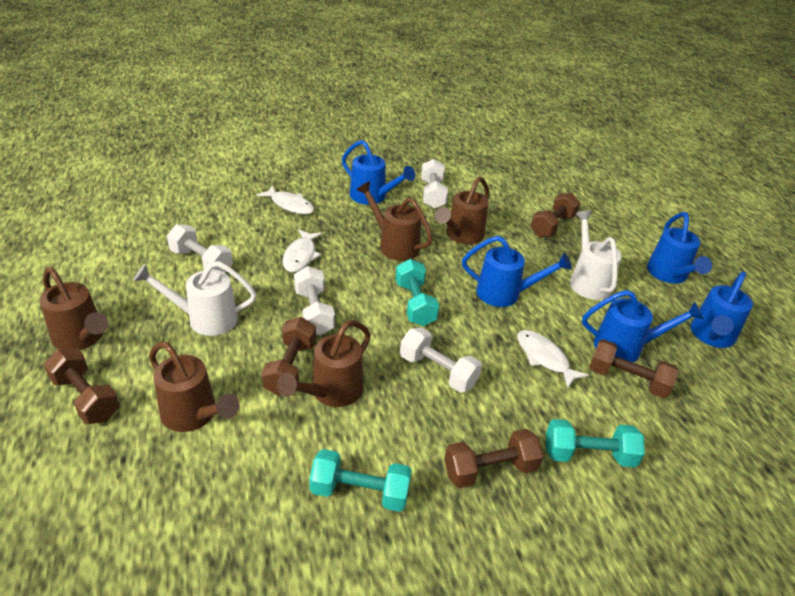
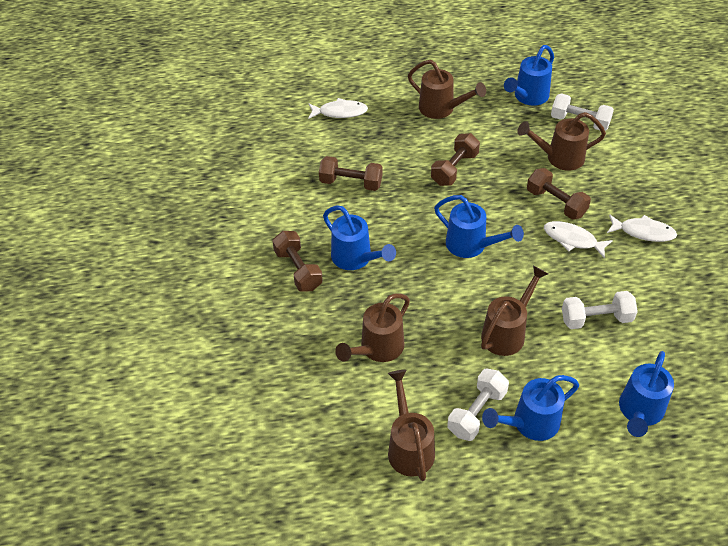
brown dumbbell: 5 -> 4
turquoise dumbbell: 3 -> 0
white dumbbell: 4 -> 3
white watering can: 2 -> 0

